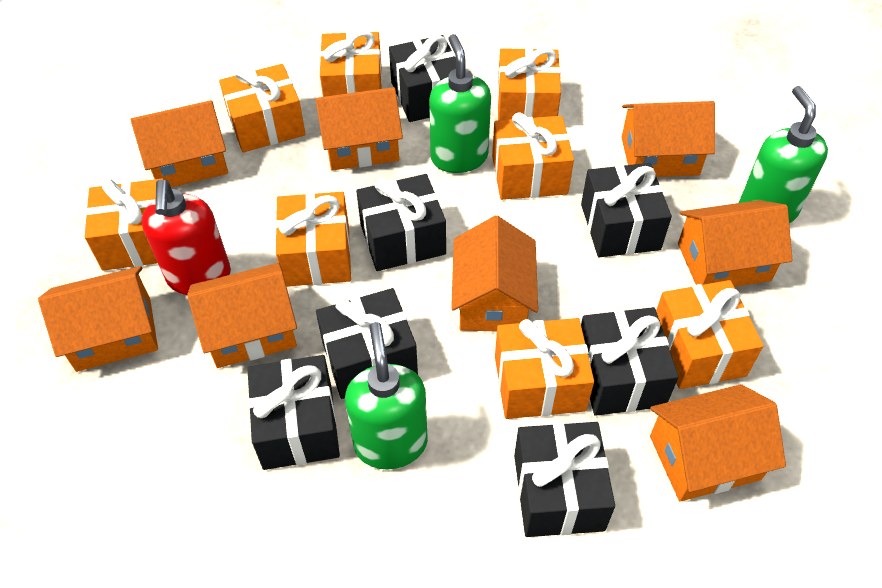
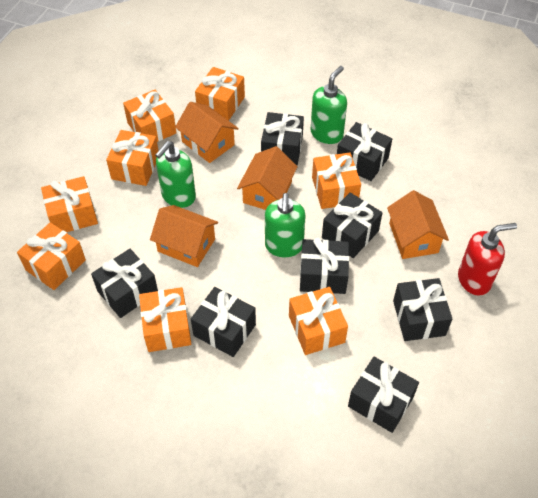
black gift: 7 -> 8
orange house: 8 -> 4

